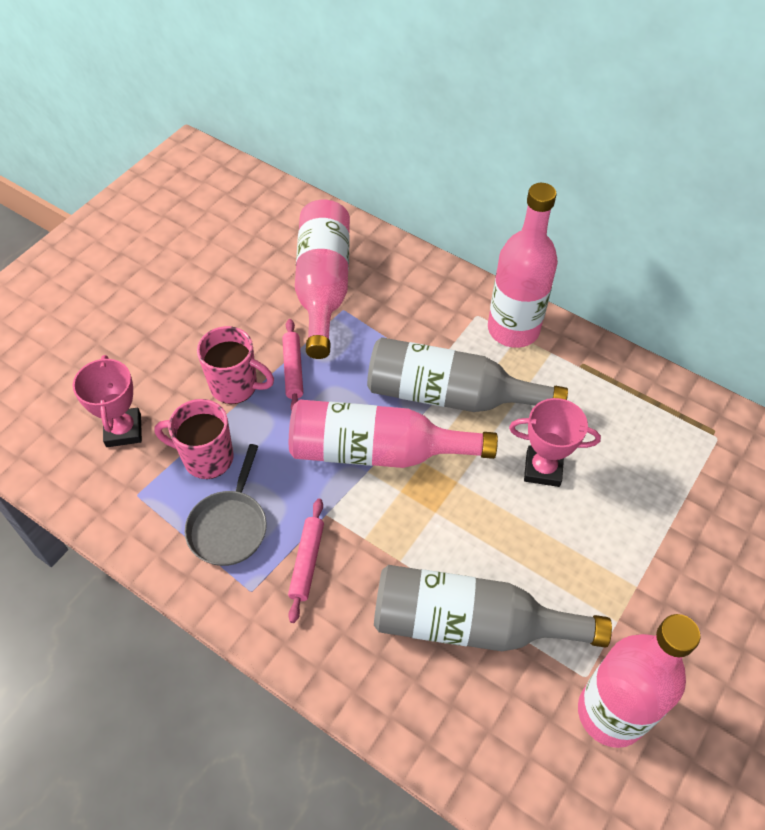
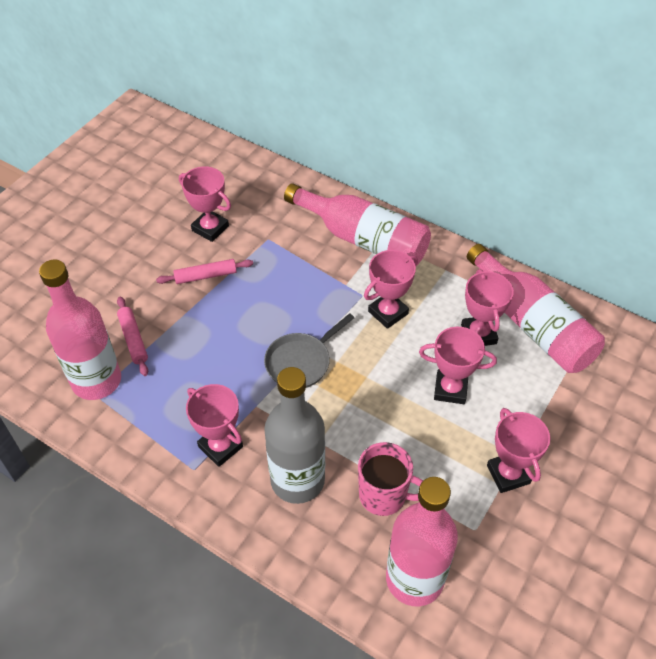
grey bottle: 2 -> 1
pink mug: 2 -> 1
pink trophy: 2 -> 6

